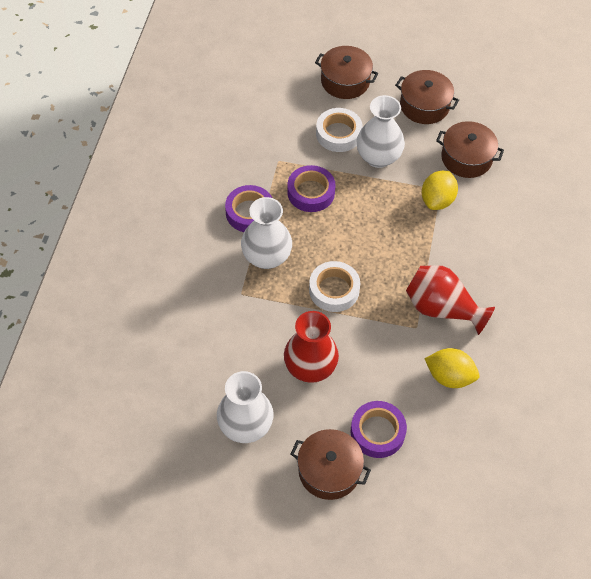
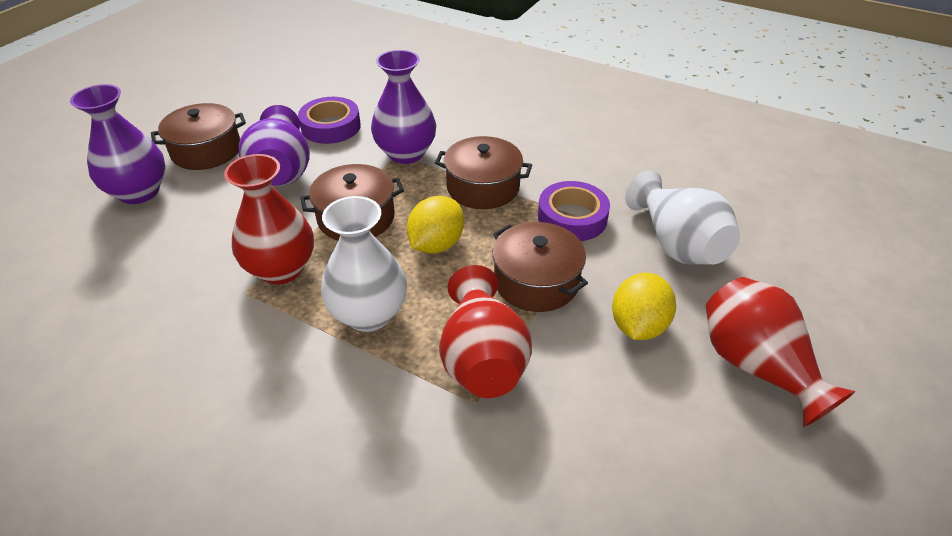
purple tape: 3 -> 2
purple vase: 0 -> 3
red vase: 2 -> 3
white tape: 2 -> 0
white vase: 3 -> 2

